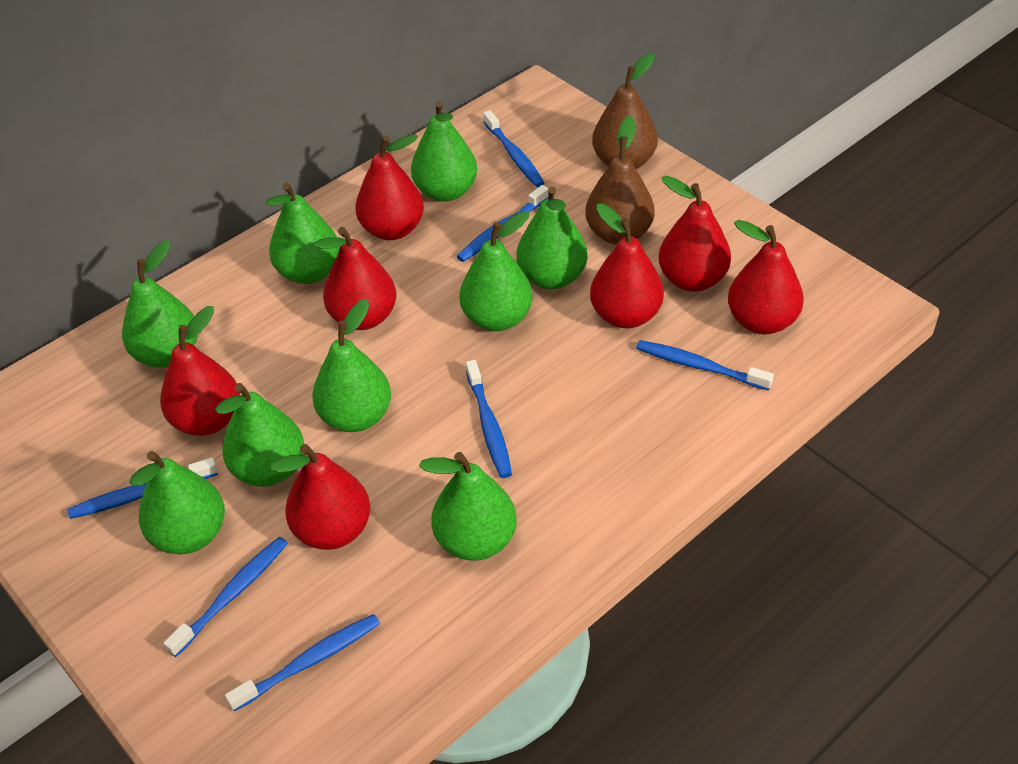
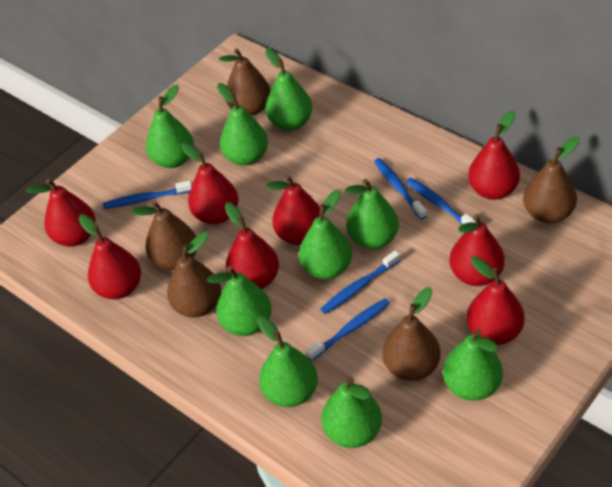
blue toothbrush: 7 -> 5
brown pear: 2 -> 5
red pear: 7 -> 8

